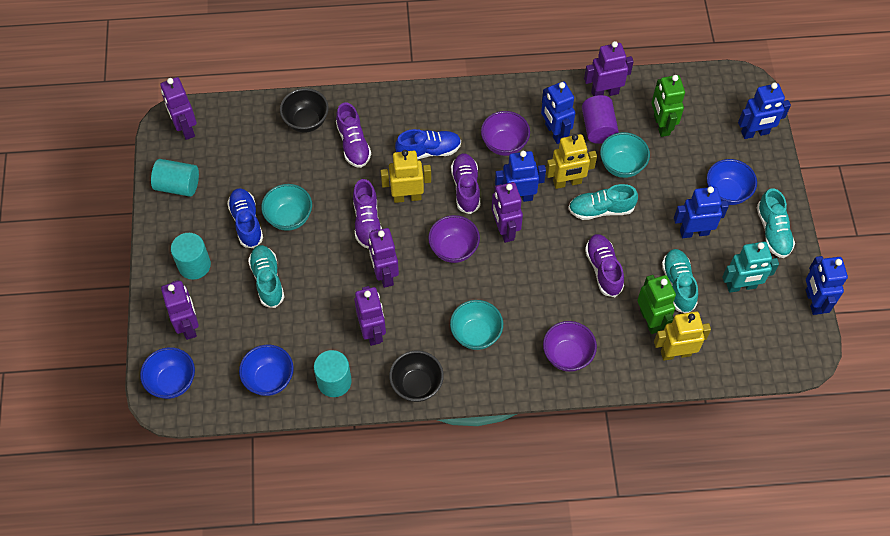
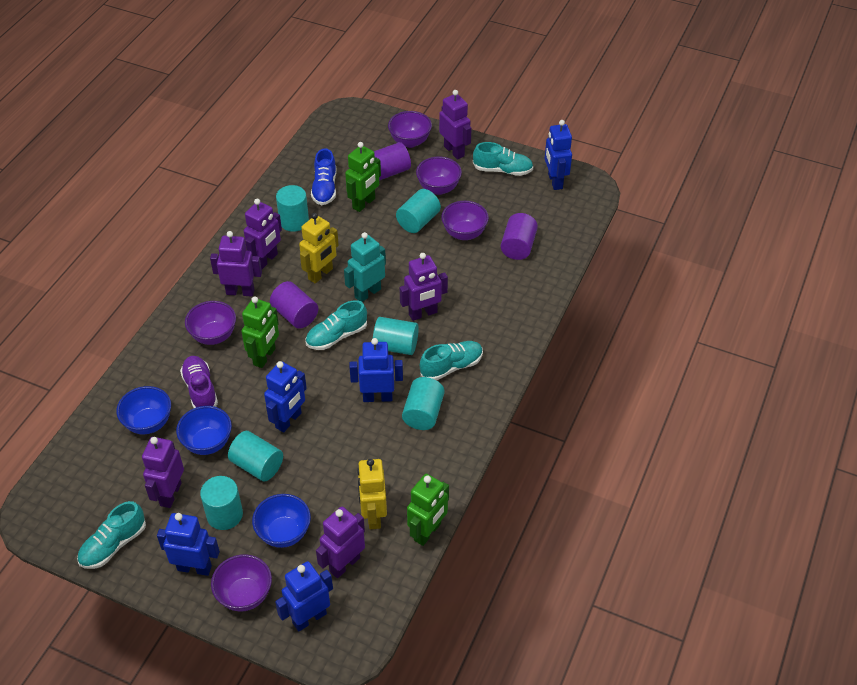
black bowl: 2 -> 0
blue shoe: 2 -> 1
green robot: 2 -> 3
purple bowl: 3 -> 5
purple cylinder: 1 -> 3
purple shoe: 4 -> 1
turquoise bowl: 3 -> 0
turquoise cylinder: 3 -> 6
yellow robot: 3 -> 2

